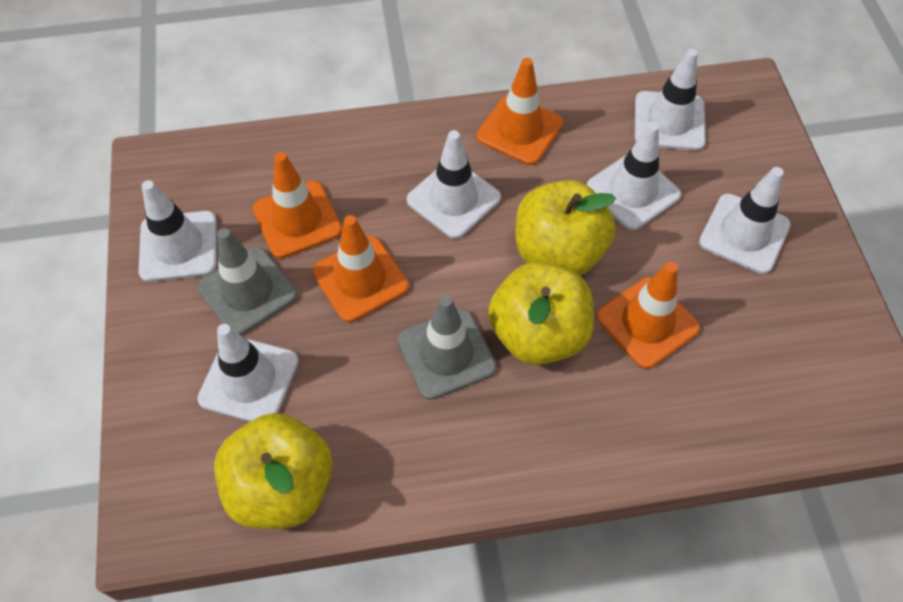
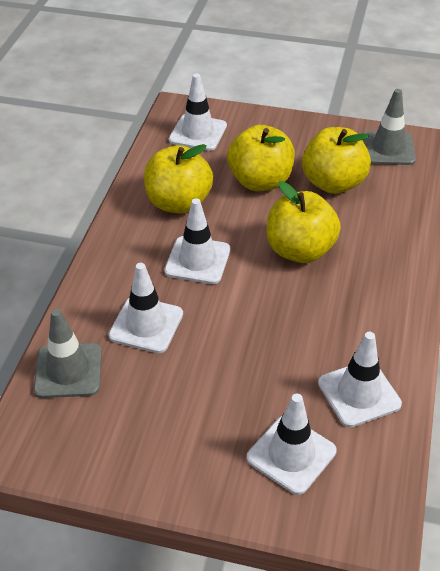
orange traffic cone: 4 -> 0
white traffic cone: 6 -> 5
yellow apple: 3 -> 4

